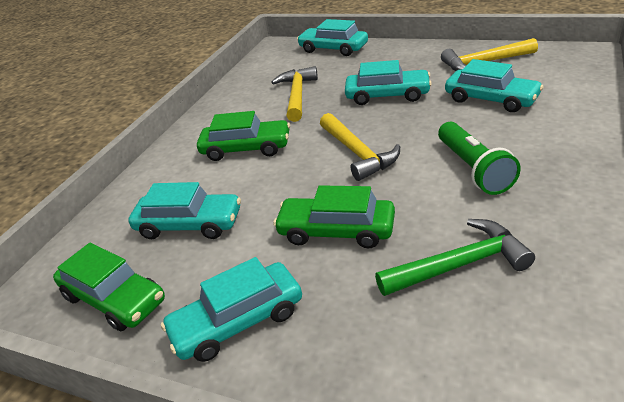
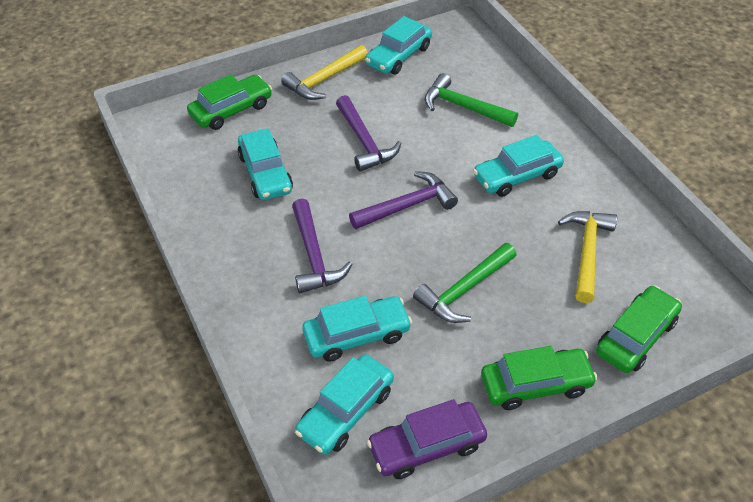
green flashlight: 1 -> 0
green hammer: 1 -> 2
purple car: 0 -> 1
purple hammer: 0 -> 3
yellow hammer: 3 -> 2

